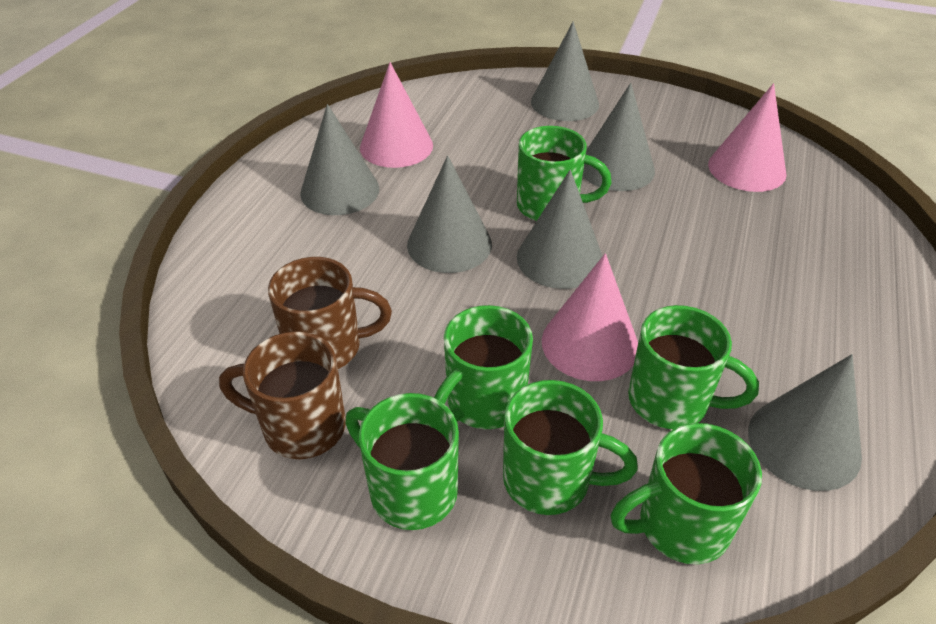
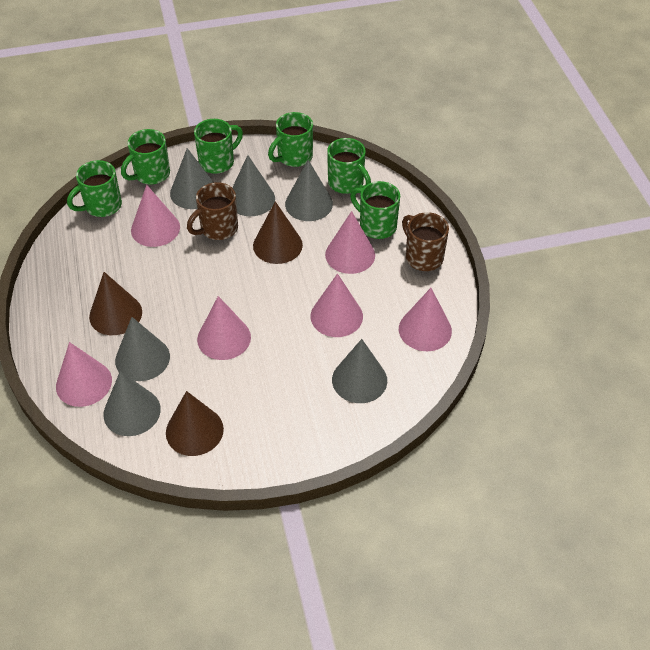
brown cone: 0 -> 3
pink cone: 3 -> 6

